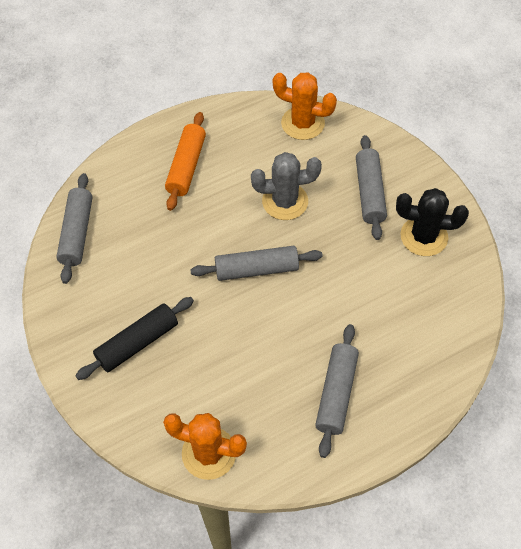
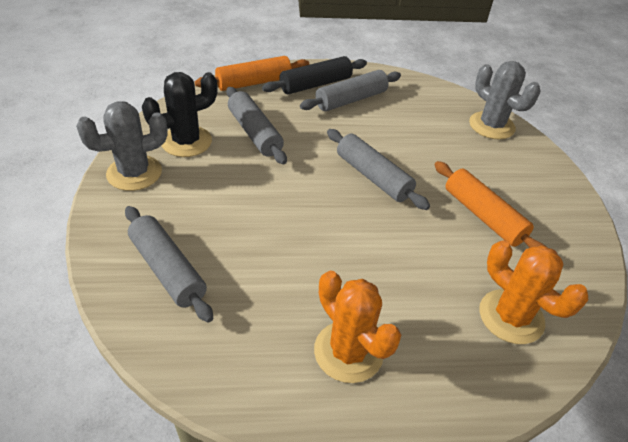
grey cactus: 1 -> 2
orange rolling pin: 1 -> 2

